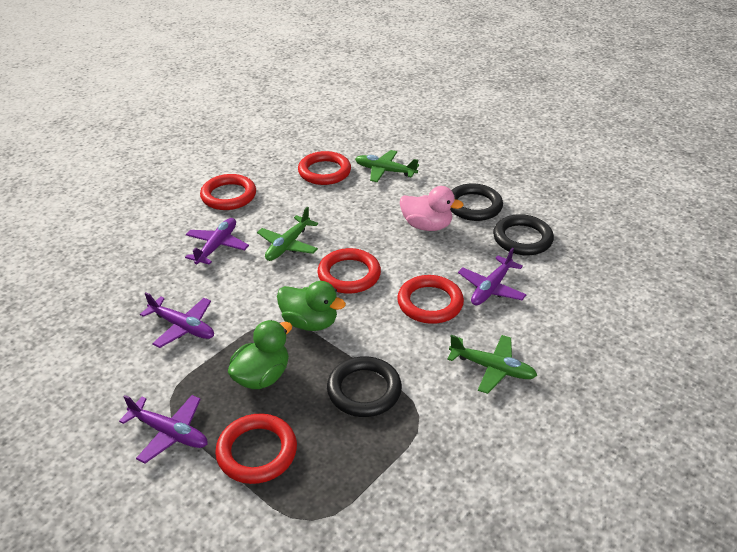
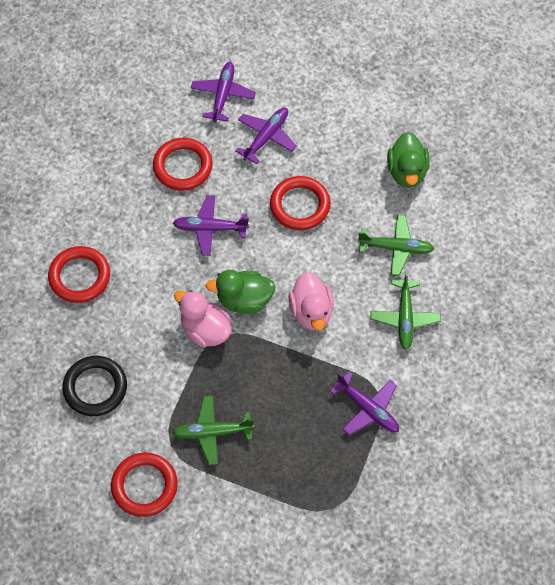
black ring: 3 -> 1
pink duck: 1 -> 2
red ring: 5 -> 4

